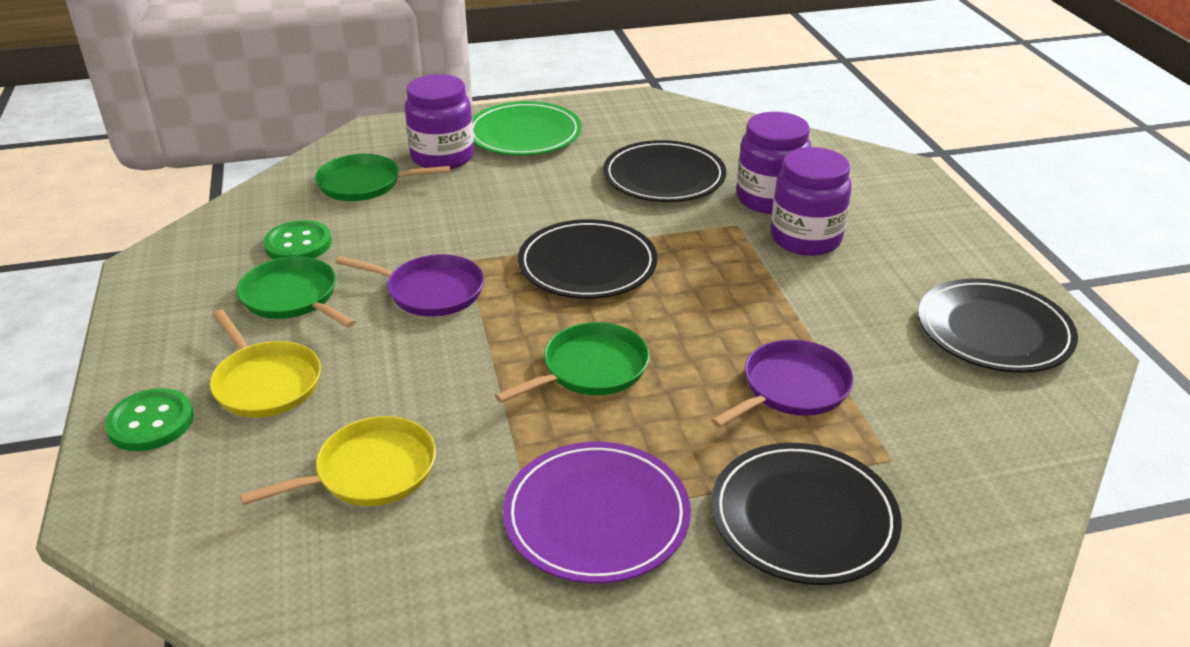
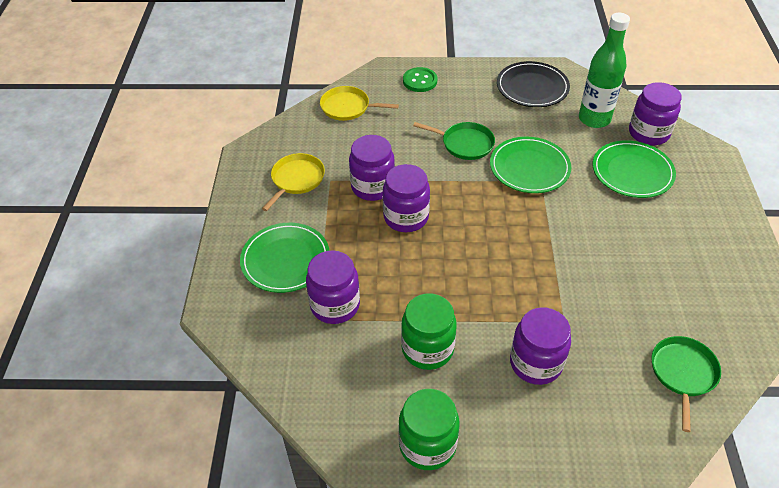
black plate: 4 -> 1
green bottle: 0 -> 1
green button: 2 -> 1
green jar: 0 -> 2
green pan: 3 -> 2
green plate: 1 -> 3
purple jar: 3 -> 5
purple pan: 2 -> 0
purple plate: 1 -> 0

